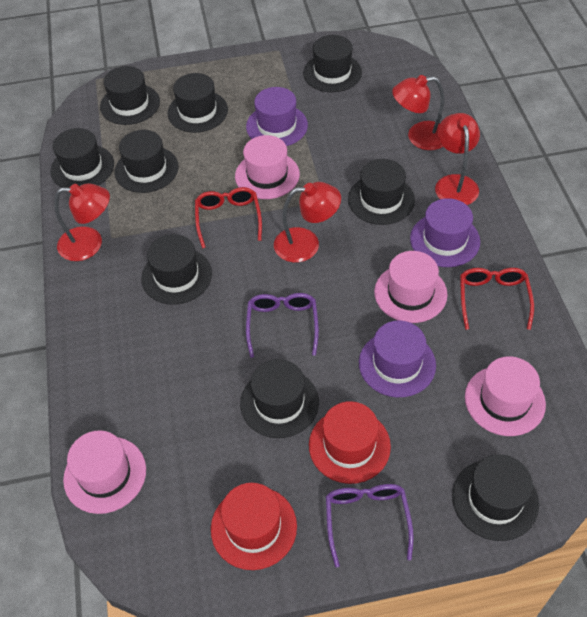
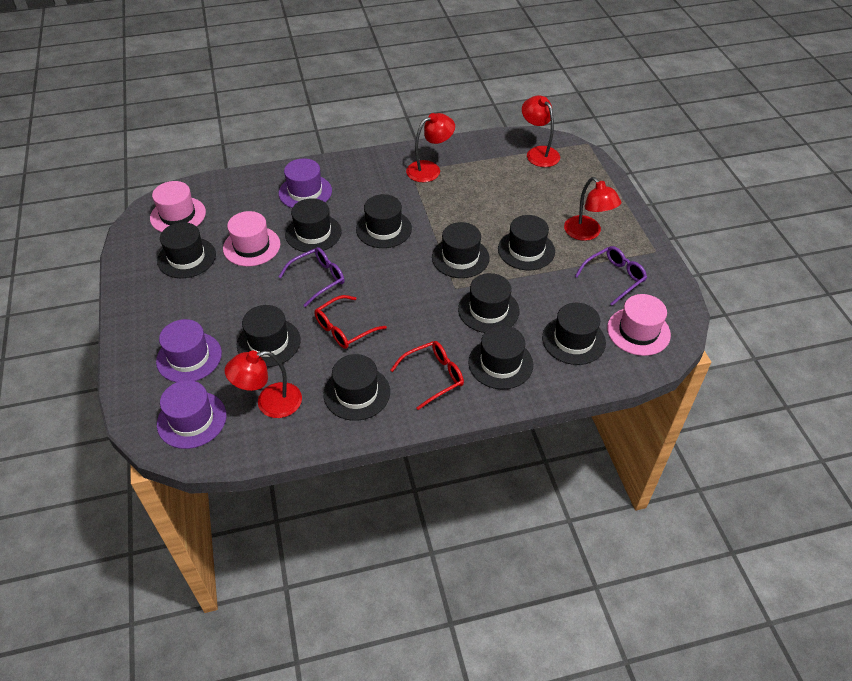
black hat: 9 -> 10
pink hat: 4 -> 3
red hat: 2 -> 0

